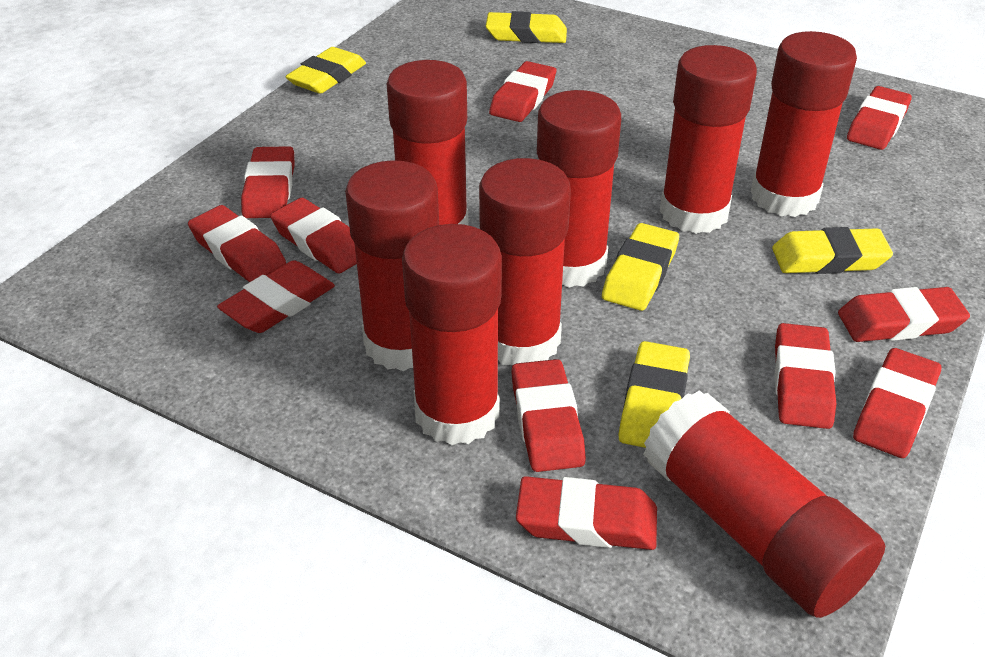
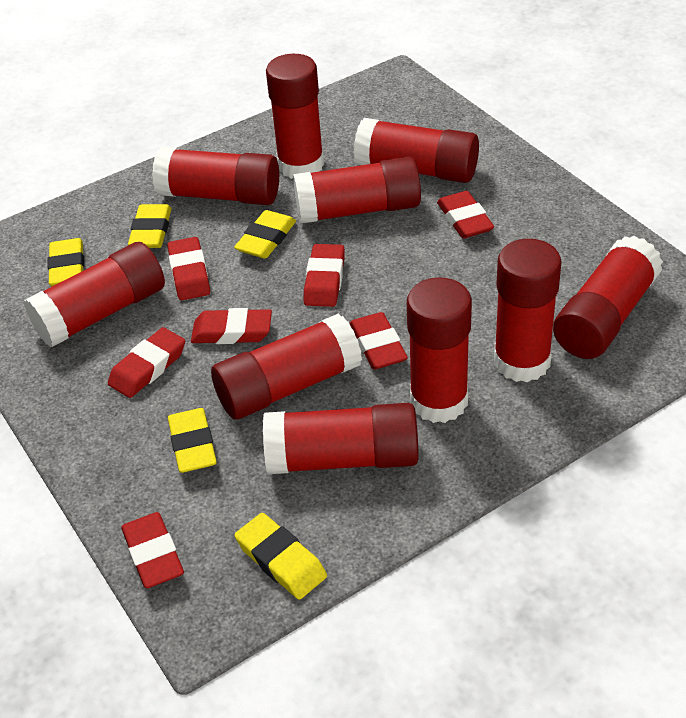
red eraser: 11 -> 7
red glue stick: 8 -> 10

